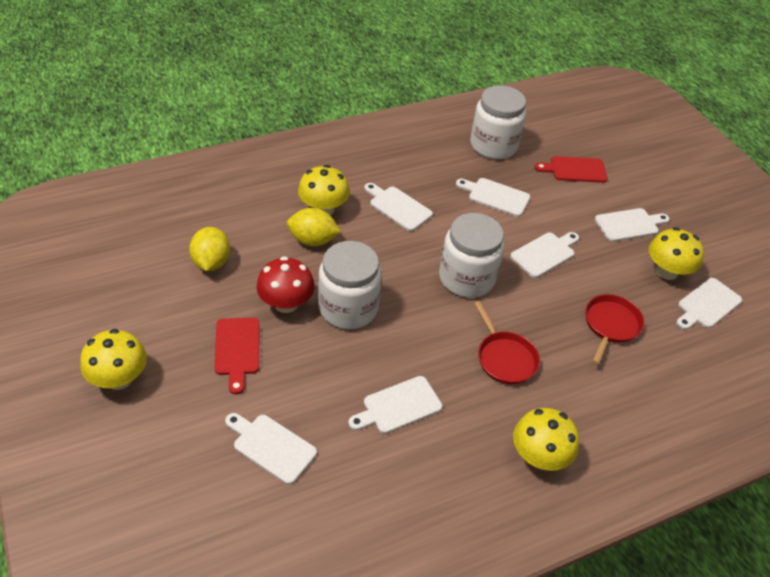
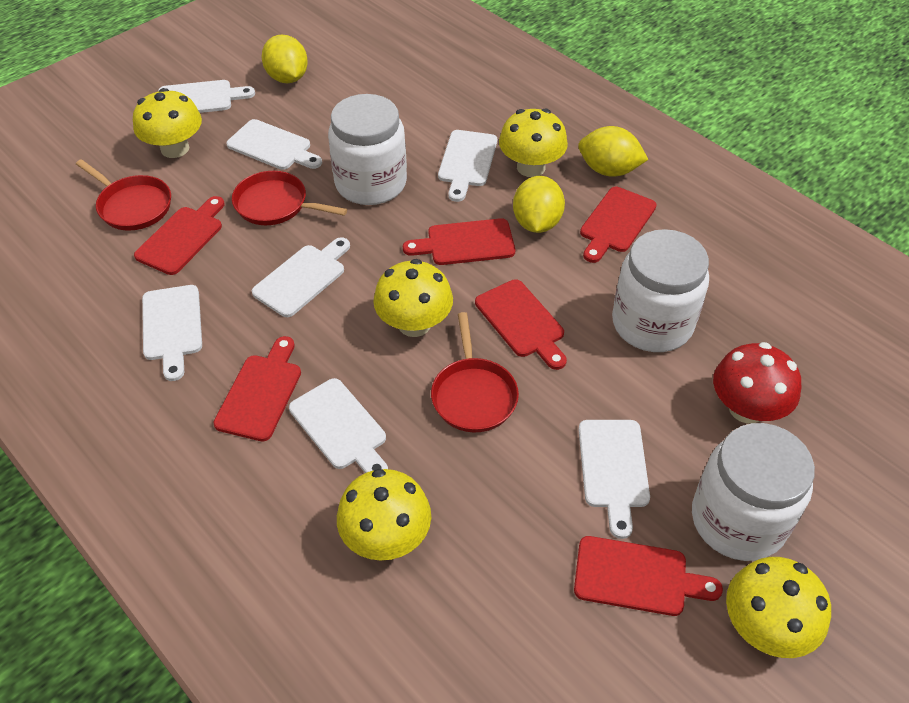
red cutting board: 2 -> 6
red pan: 2 -> 3
yellow lemon: 2 -> 3
yellow mushroom: 4 -> 5

